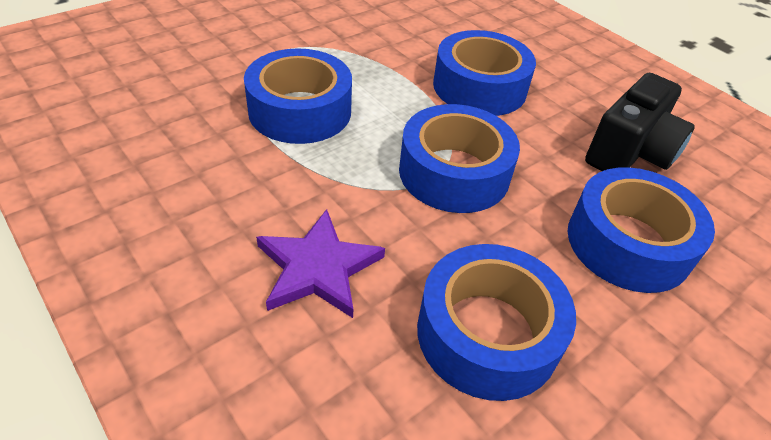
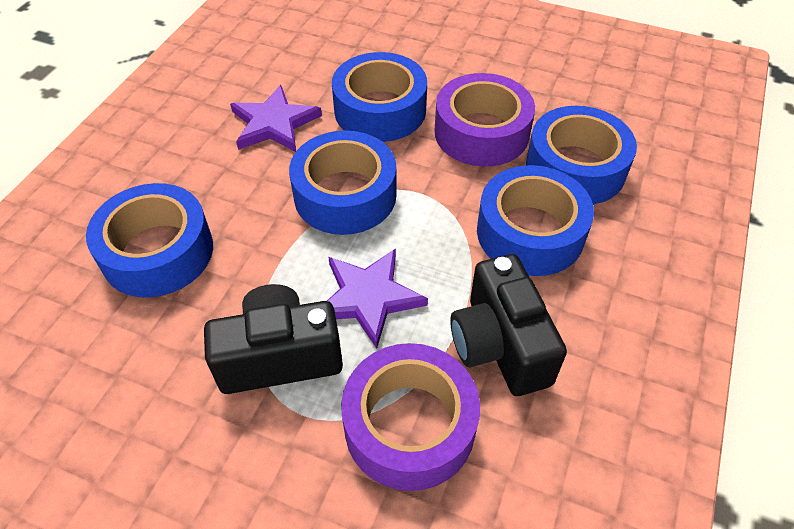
black camera: 1 -> 2
purple star: 1 -> 2
purple tape: 0 -> 2

